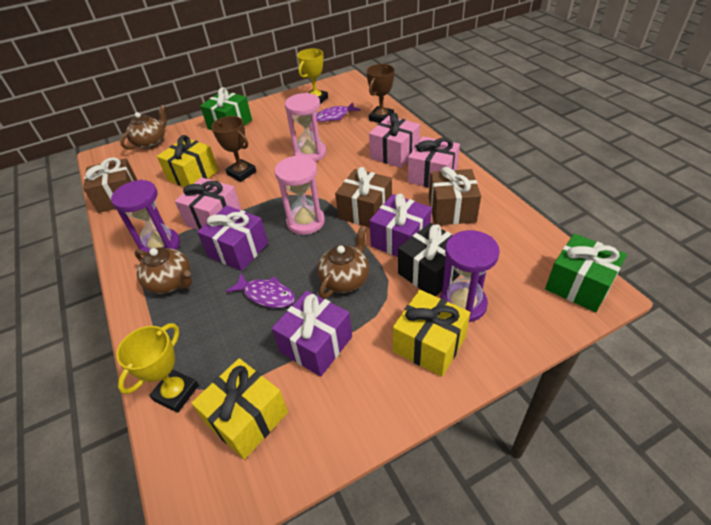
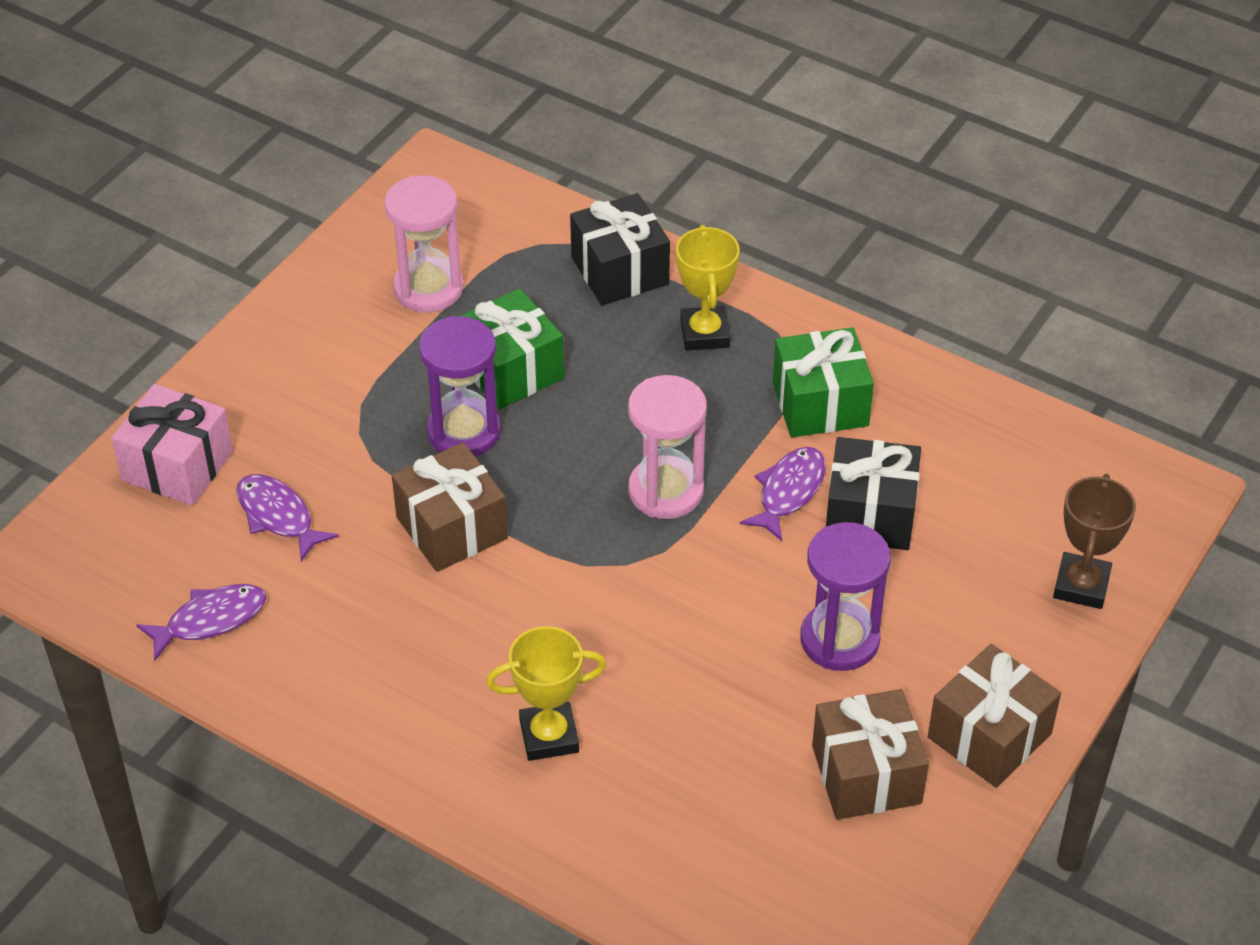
black gift: 1 -> 2
brown teapot: 3 -> 0
brown trophy: 2 -> 1
pink gift: 3 -> 1
purple fish: 2 -> 3
purple gift: 3 -> 0
yellow gift: 3 -> 0

